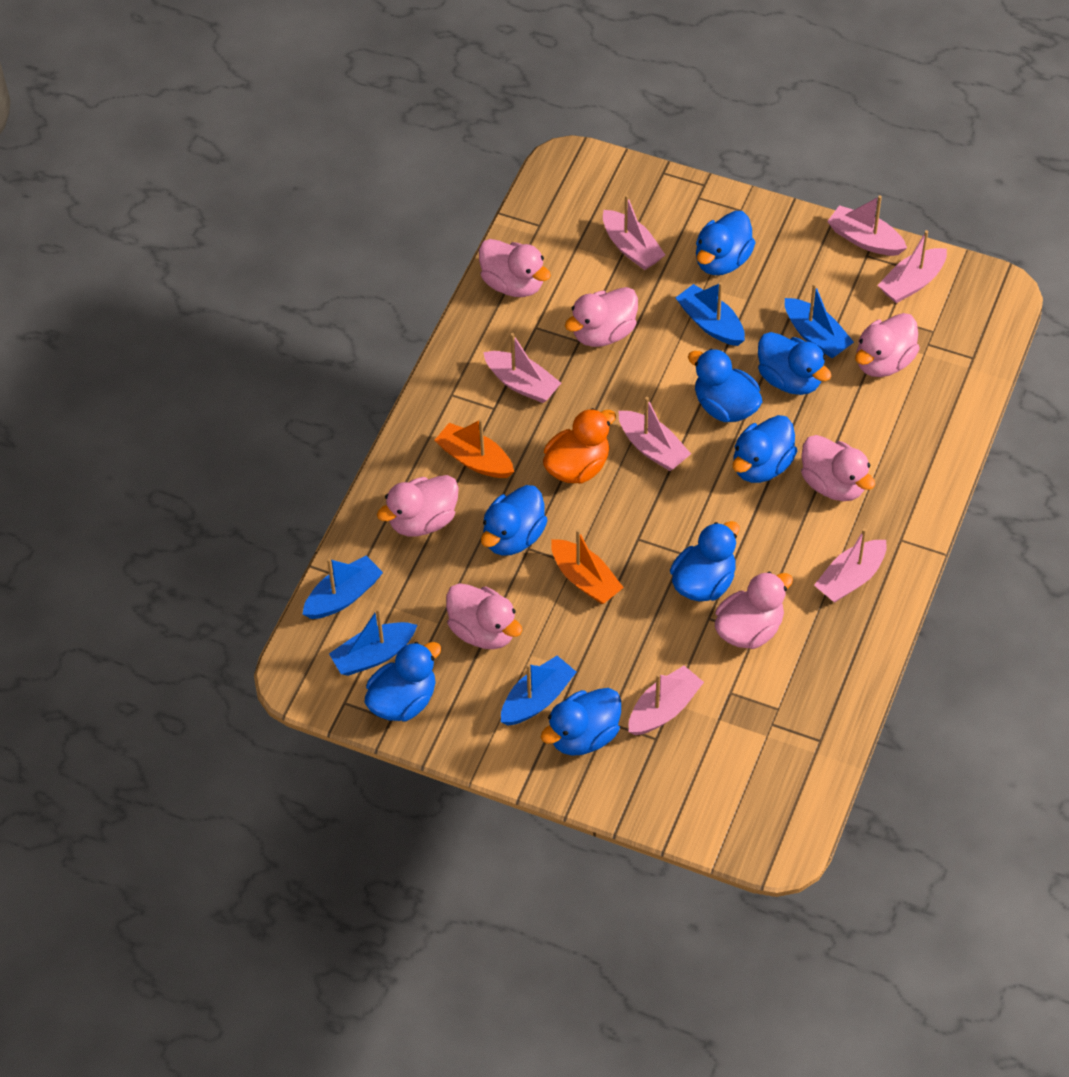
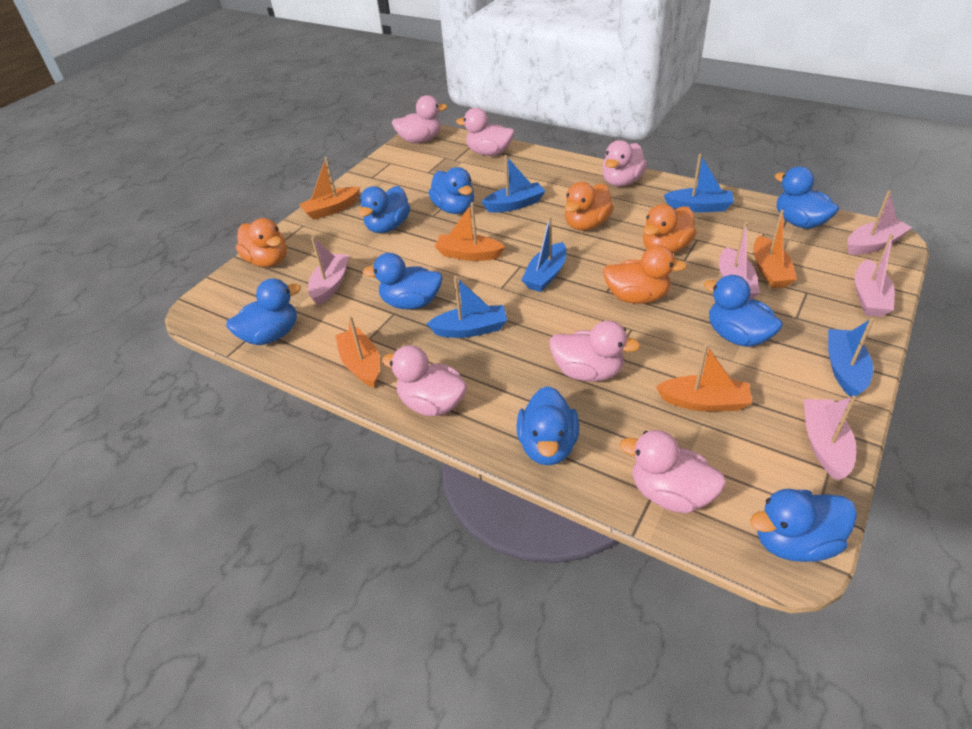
orange boat: 2 -> 5
orange duck: 1 -> 4
pink boat: 7 -> 5
pink duck: 7 -> 6

